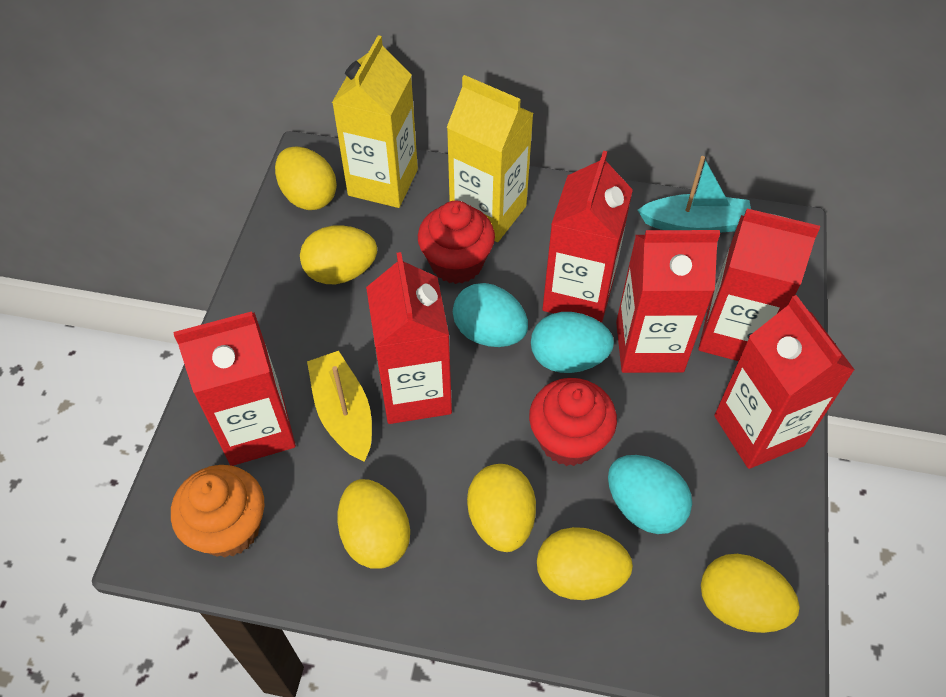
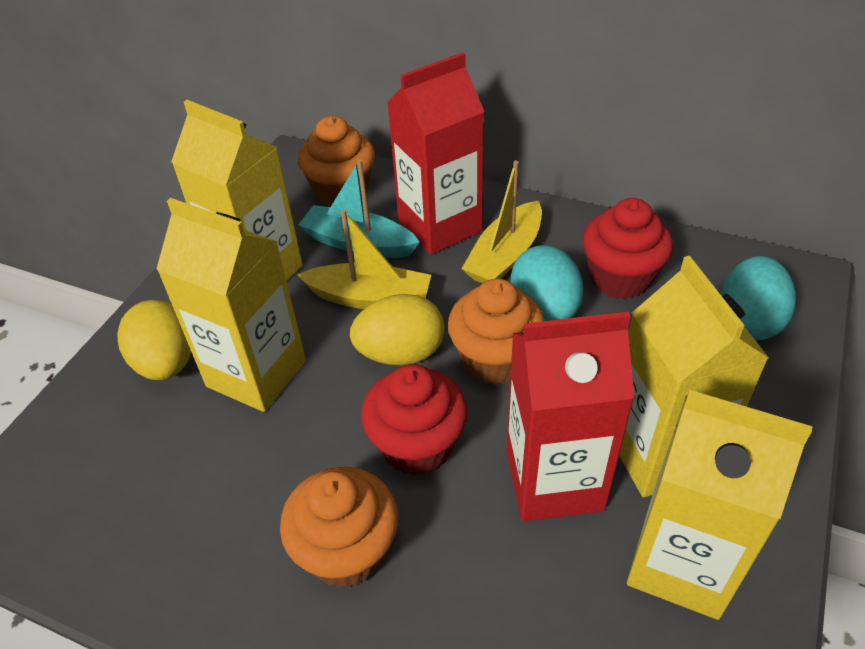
orange cupcake: 1 -> 3
red carton: 6 -> 2
turquoise egg: 3 -> 2
yellow boat: 1 -> 2
yellow carton: 2 -> 4
yellow egg: 6 -> 2

